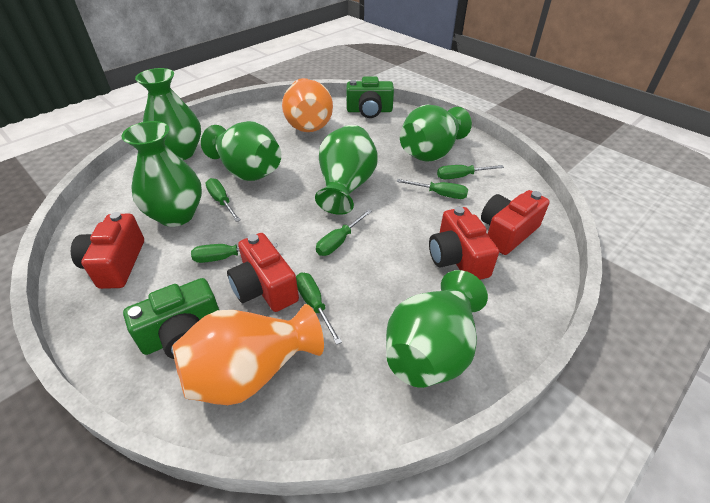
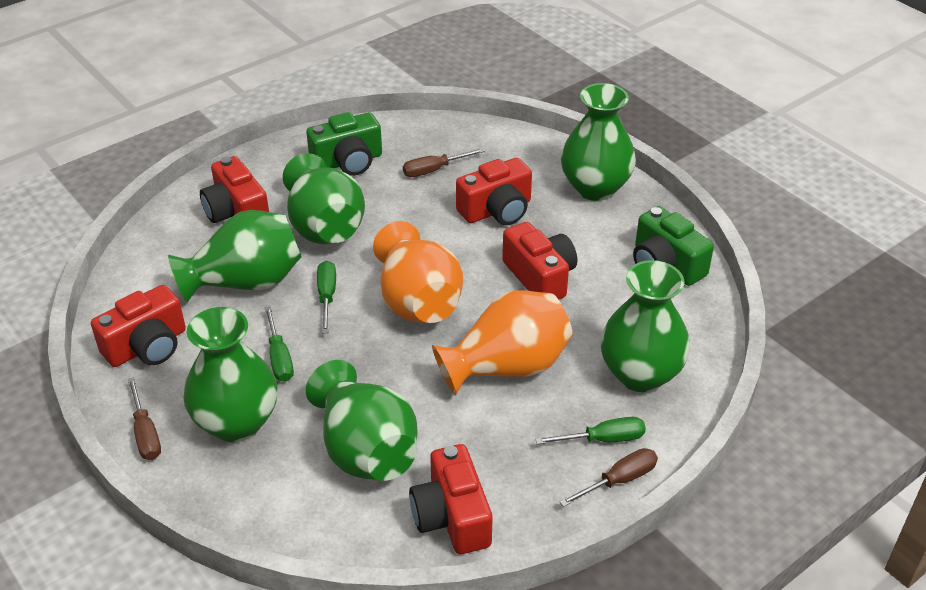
brown screwdriver: 0 -> 3
green screwdriver: 6 -> 3
red camera: 4 -> 5

